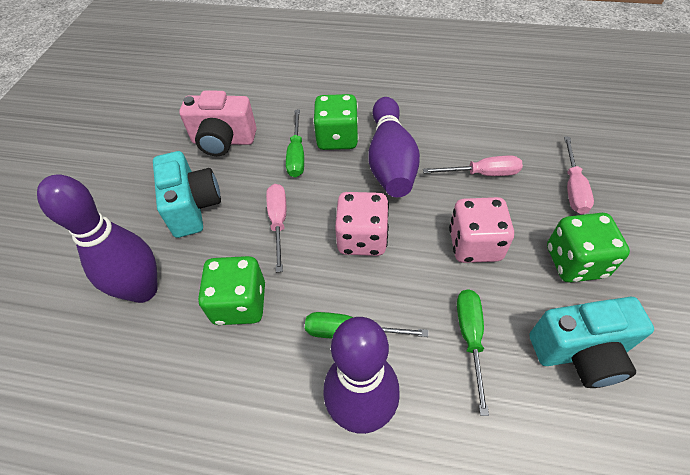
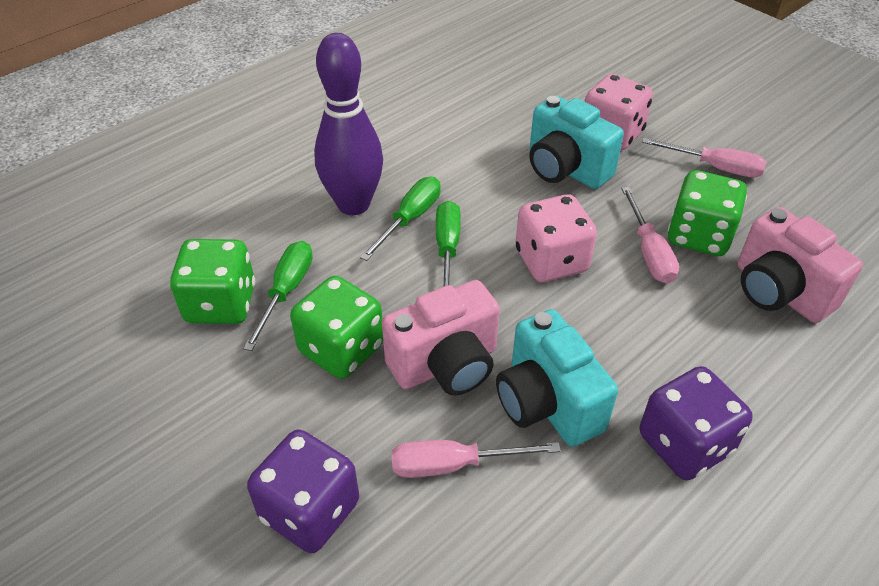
pink camera: 1 -> 2
purple bowling pin: 3 -> 1
purple dice: 0 -> 2

